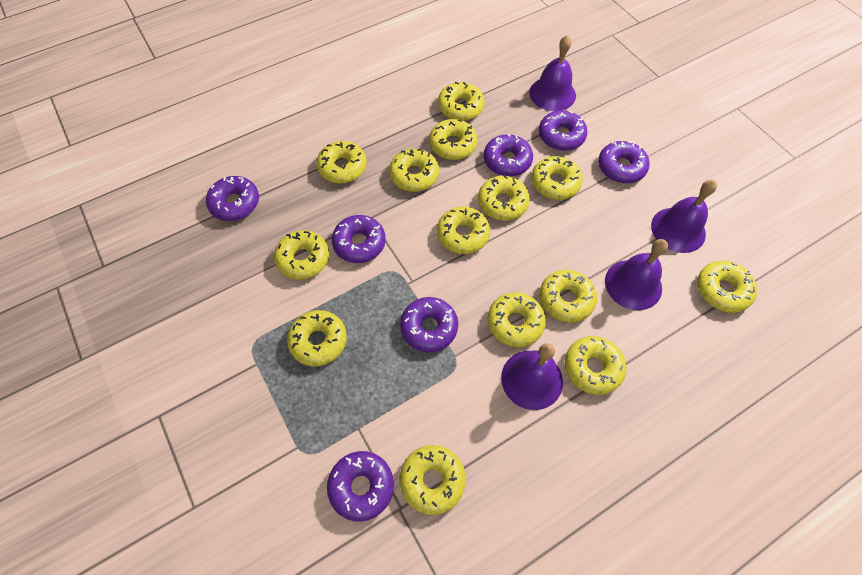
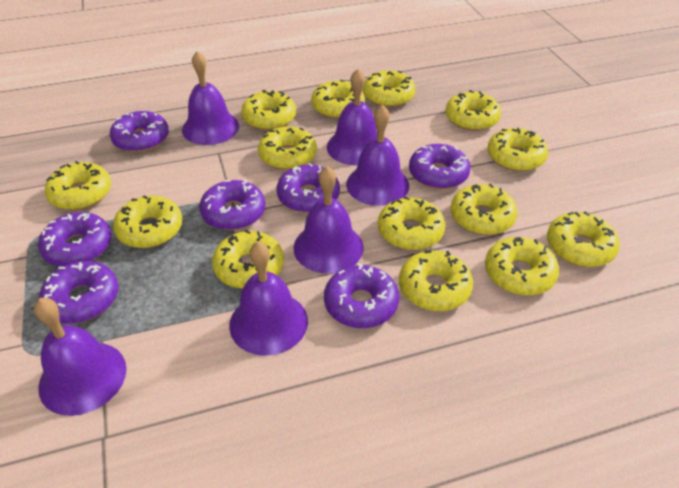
purple bell: 4 -> 6

